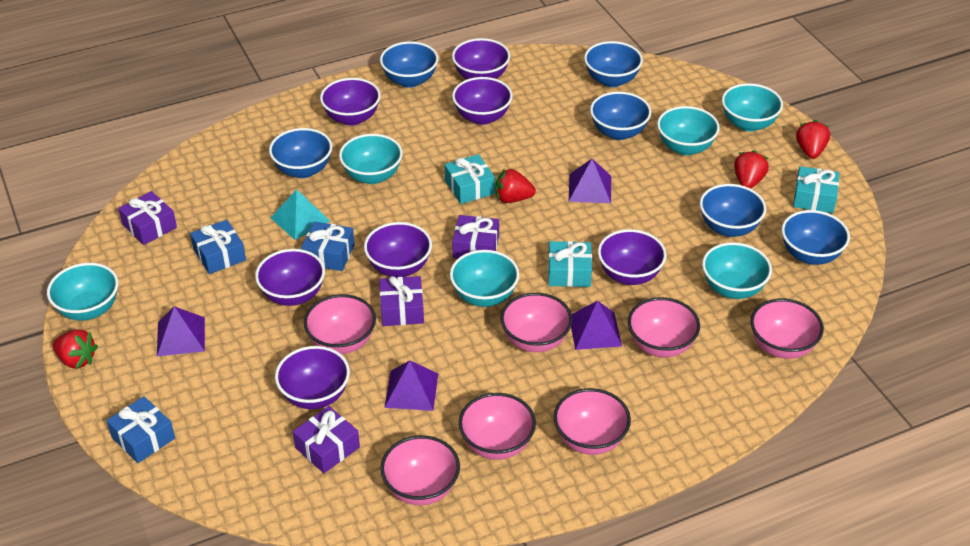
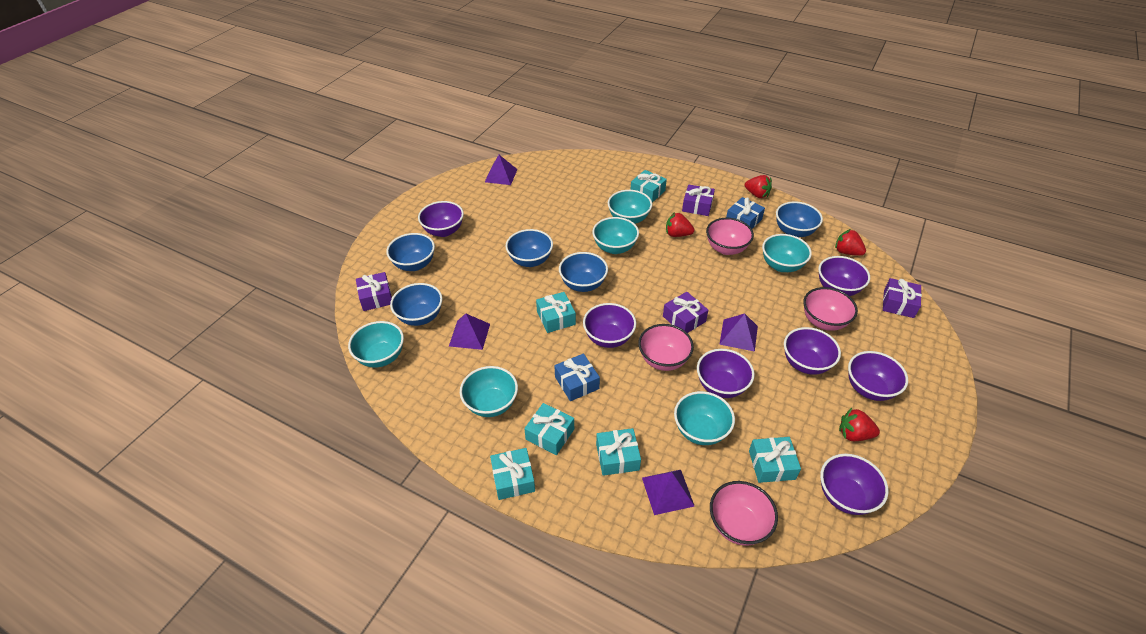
blue bowl: 6 -> 5
blue gift: 3 -> 2
pink bowl: 7 -> 4
turquoise gift: 3 -> 6
turquoise pyramid: 1 -> 0

